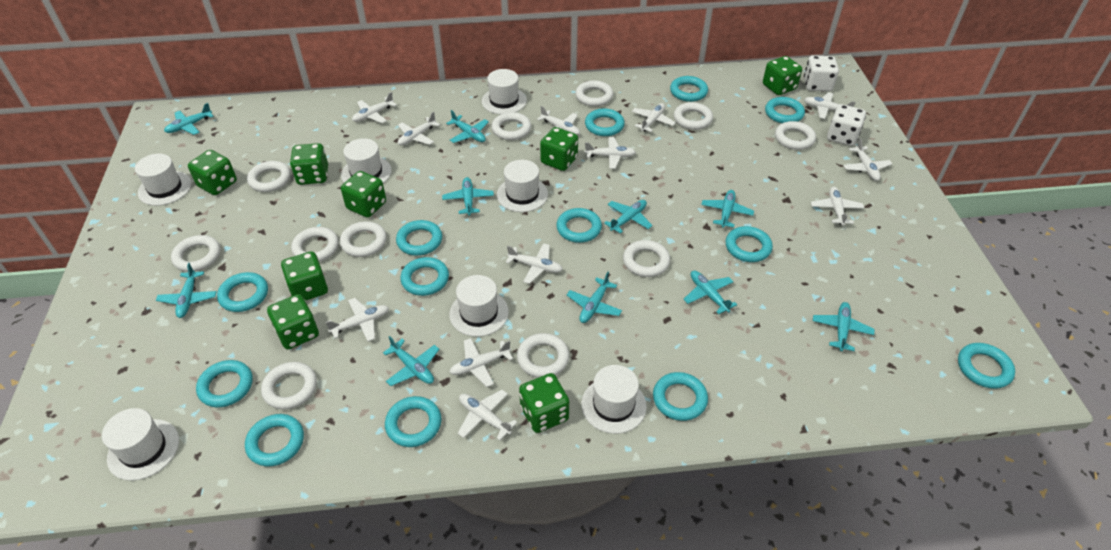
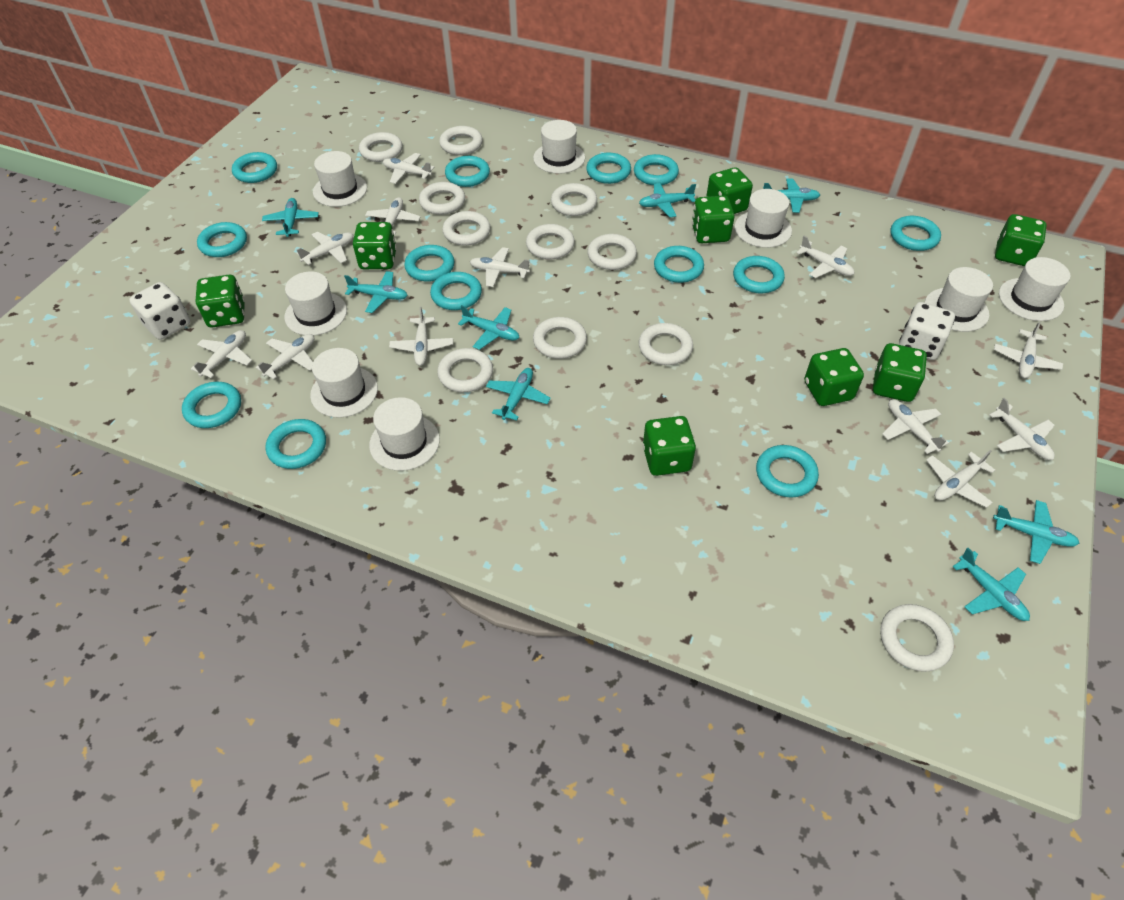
turquoise plane: 10 -> 8
white hat: 7 -> 8

